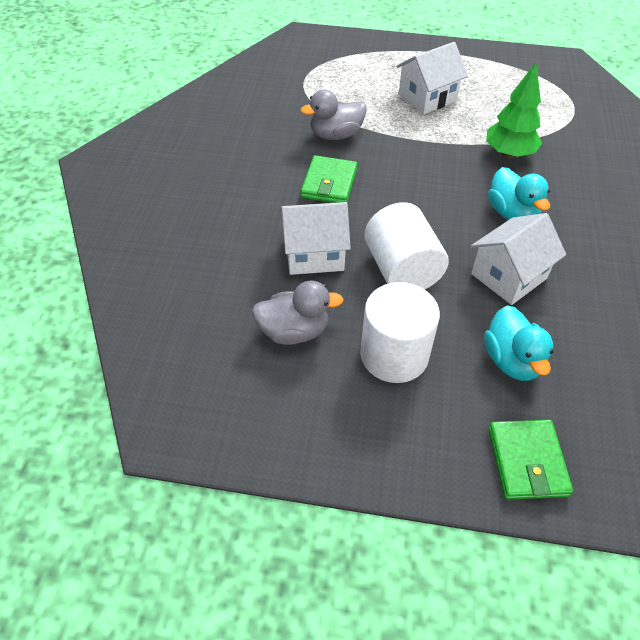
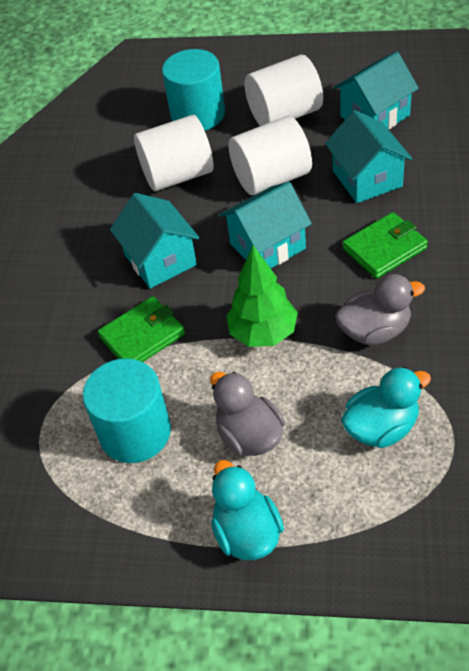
turquoise cylinder: 0 -> 2
turquoise house: 0 -> 4
white cylinder: 2 -> 3
white house: 3 -> 0

